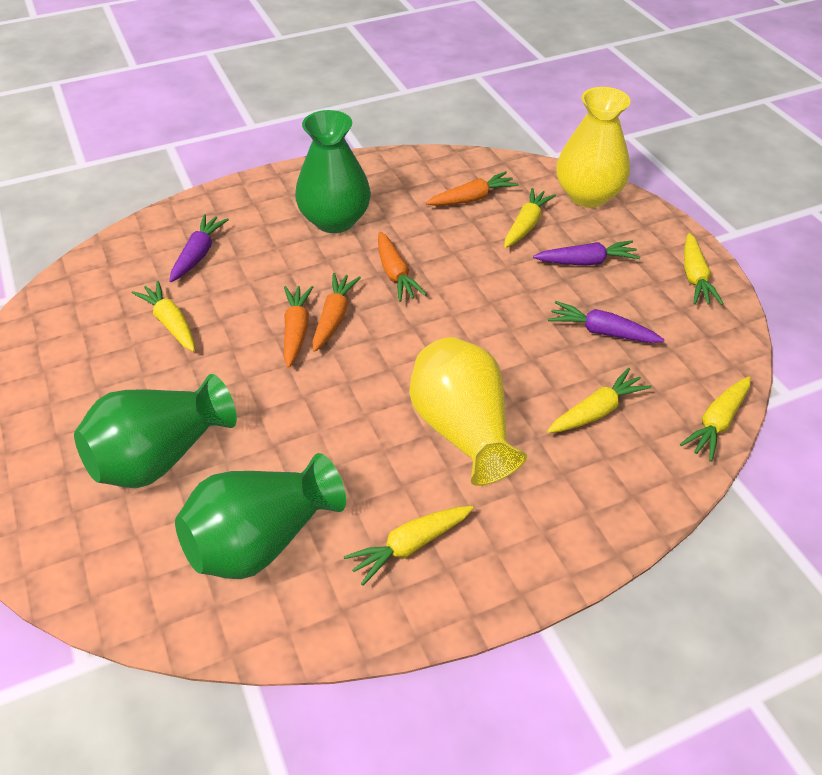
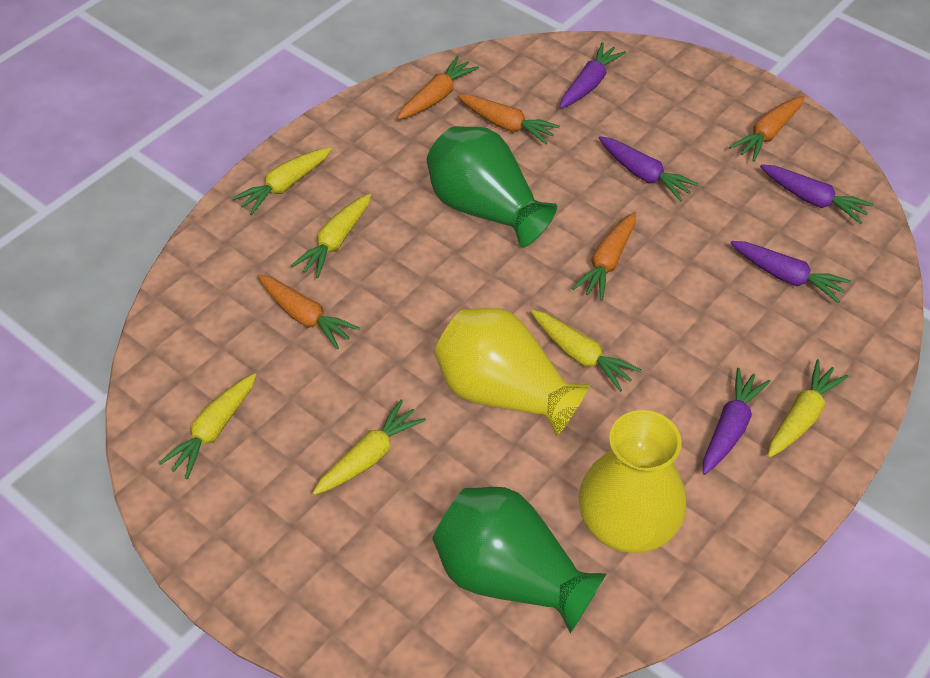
green vase: 3 -> 2
orange carrot: 4 -> 5
purple carrot: 3 -> 5

